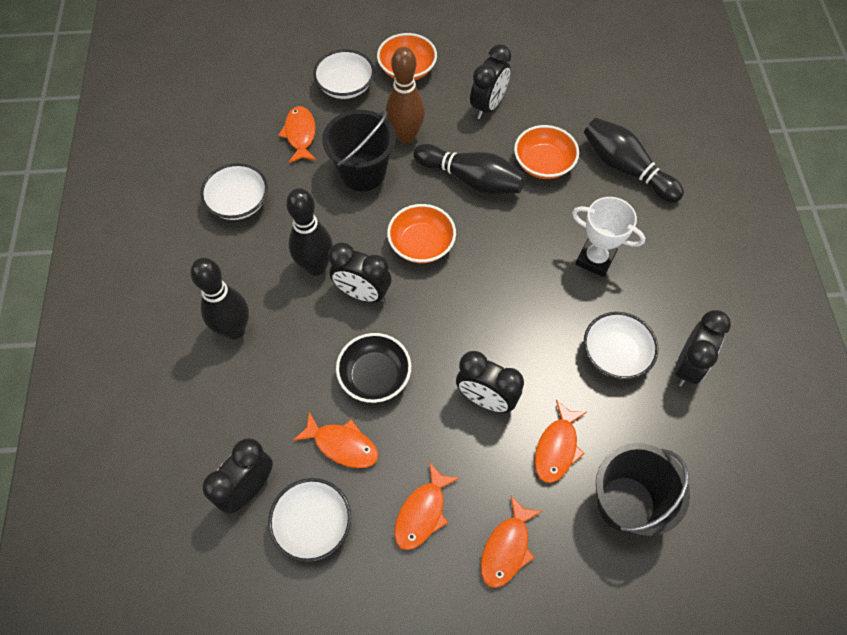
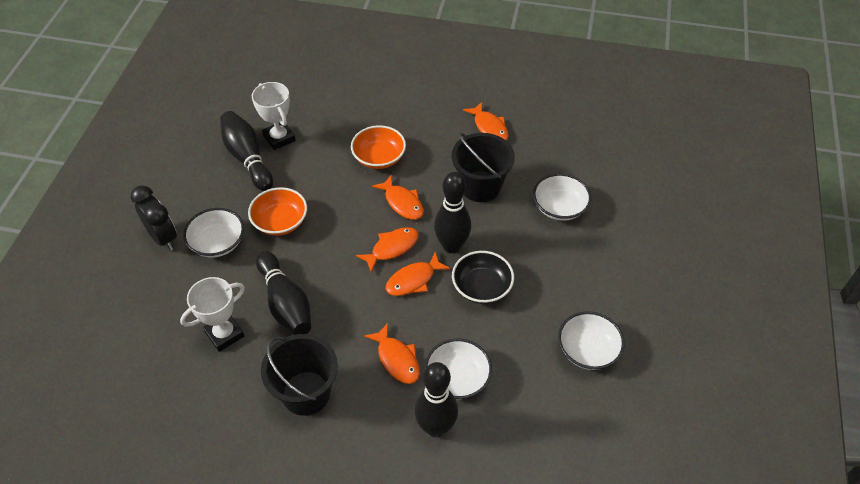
black clock: 5 -> 1
brown bowling pin: 1 -> 0
orange bowl: 3 -> 2
white trophy: 1 -> 2

